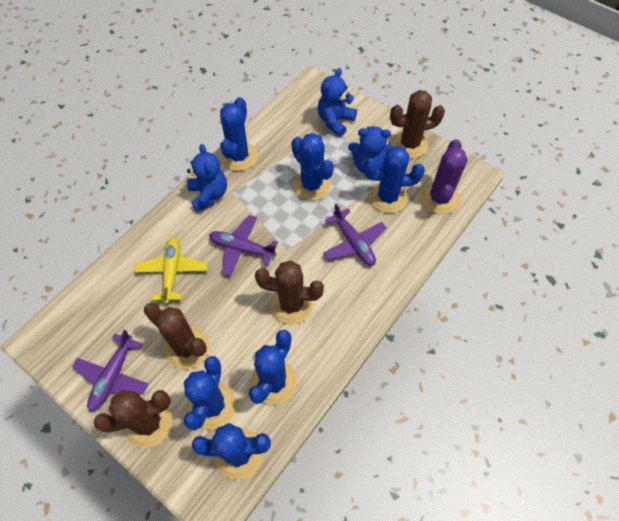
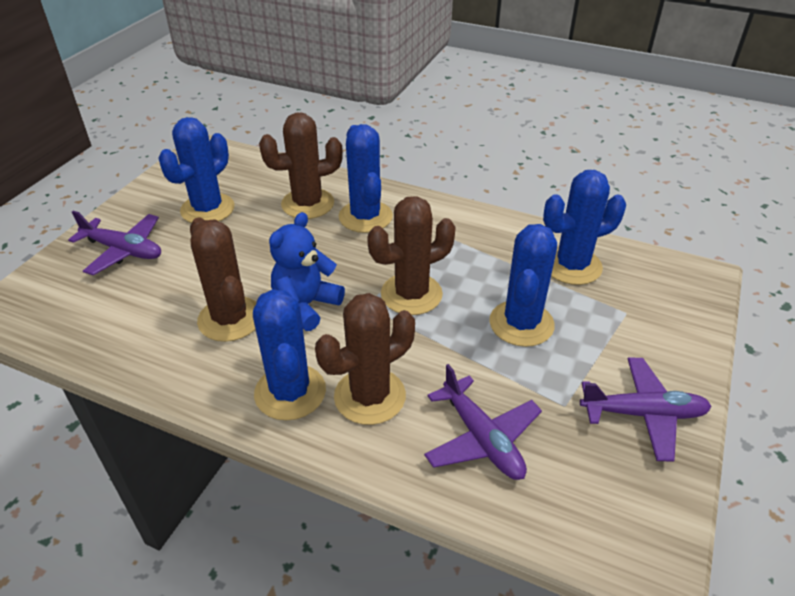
blue cactus: 6 -> 5
blue teddy bear: 3 -> 1
purple cactus: 1 -> 0
yellow plane: 1 -> 0

